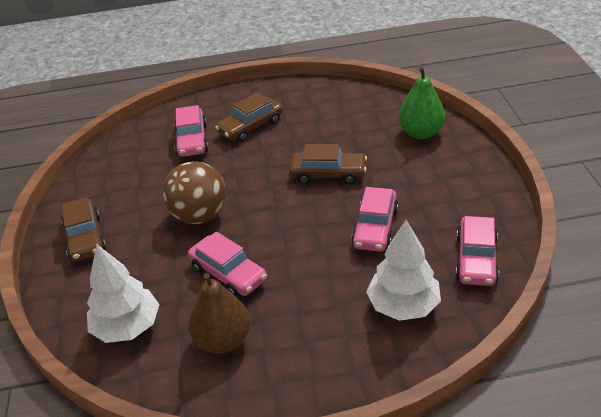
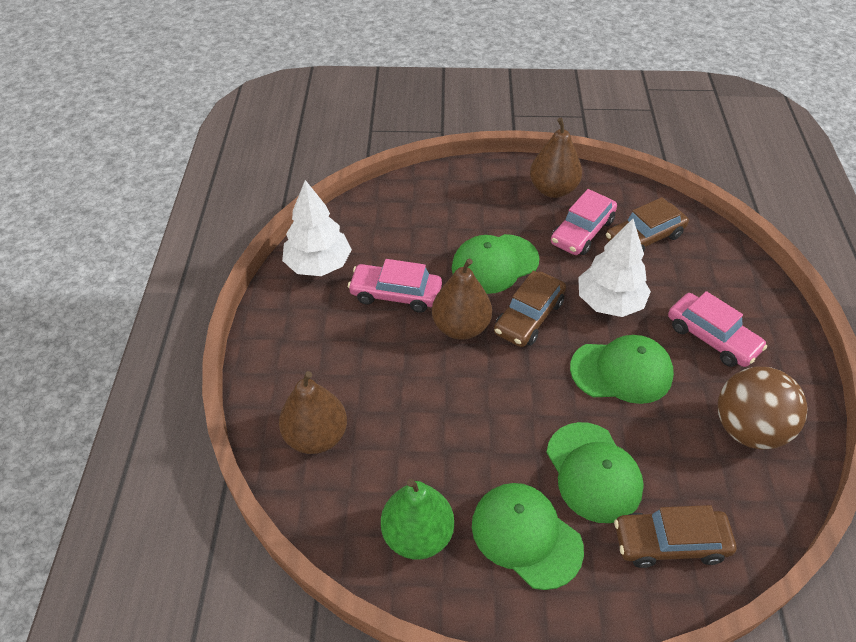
brown pear: 1 -> 3
green cap: 0 -> 4
pink car: 4 -> 3

